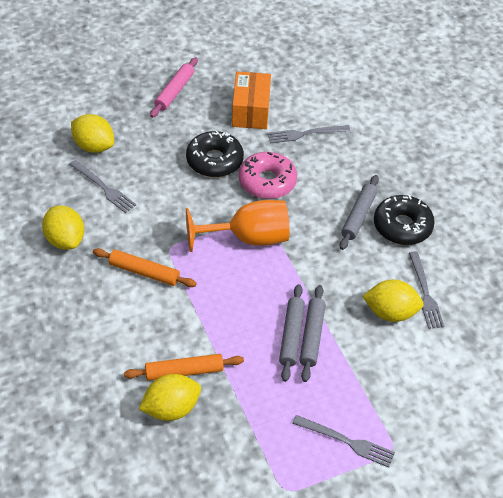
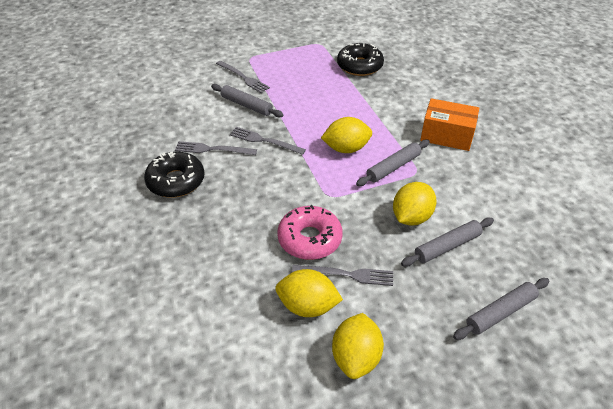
grey rolling pin: 3 -> 4
orange goblet: 1 -> 0
orange rolling pin: 2 -> 0
pink rolling pin: 1 -> 0

